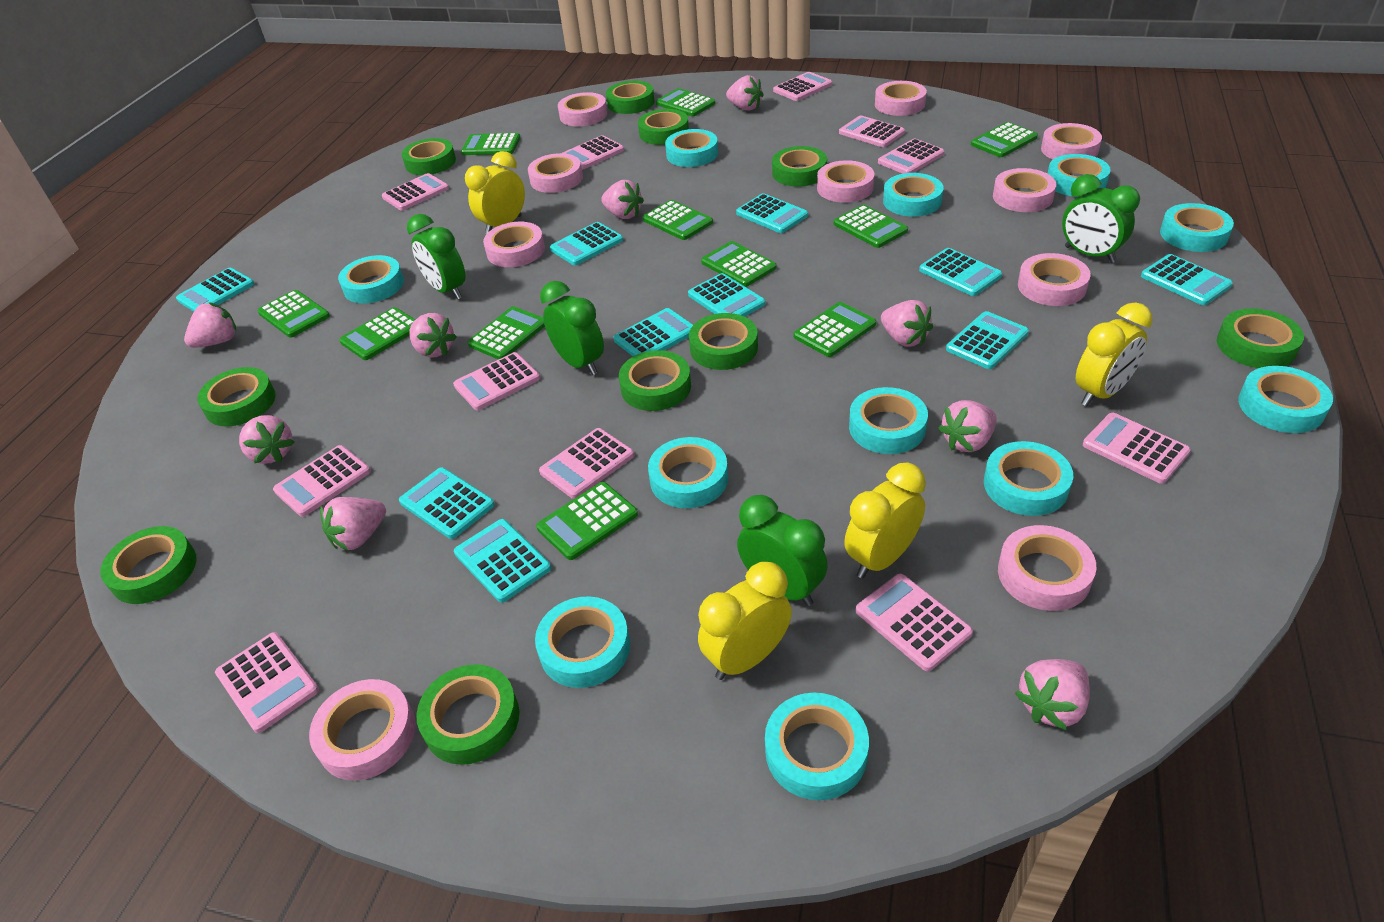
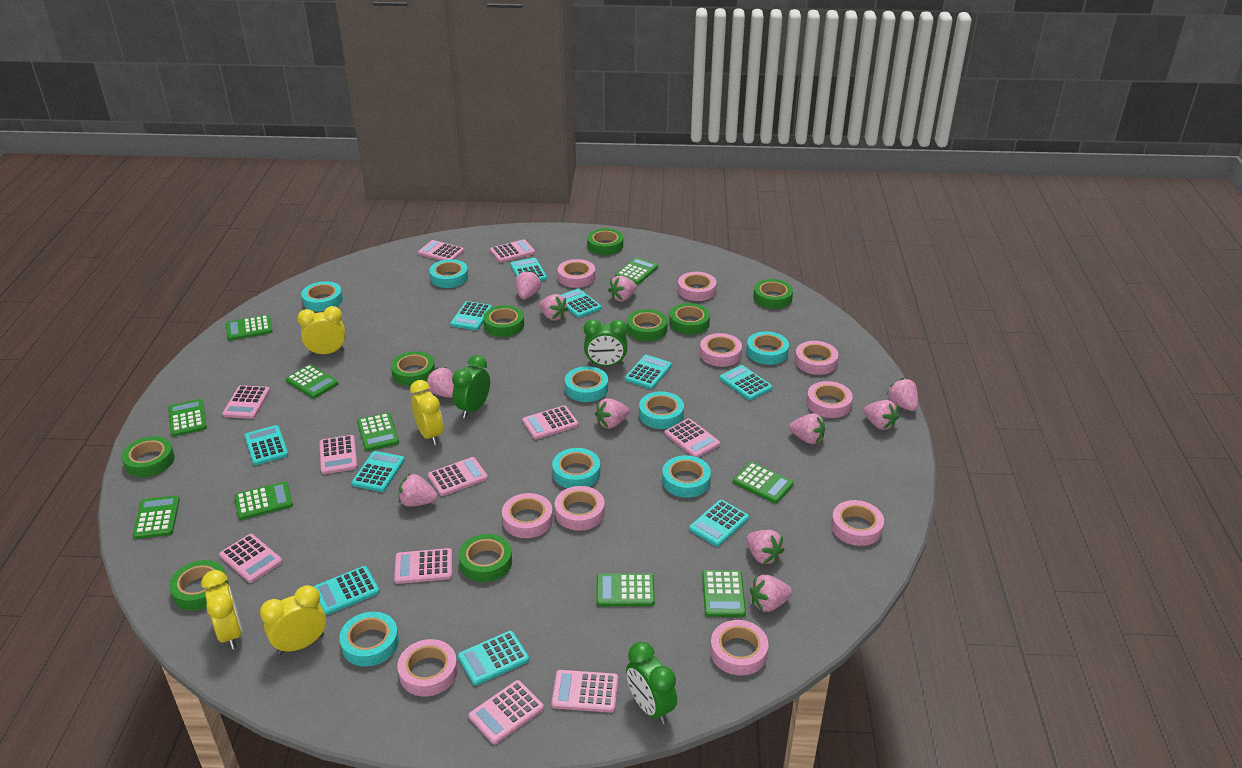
green calculator: 11 -> 10
green clock: 4 -> 3
green tape: 10 -> 9
pink strawberry: 9 -> 11
turquoise tape: 11 -> 8

